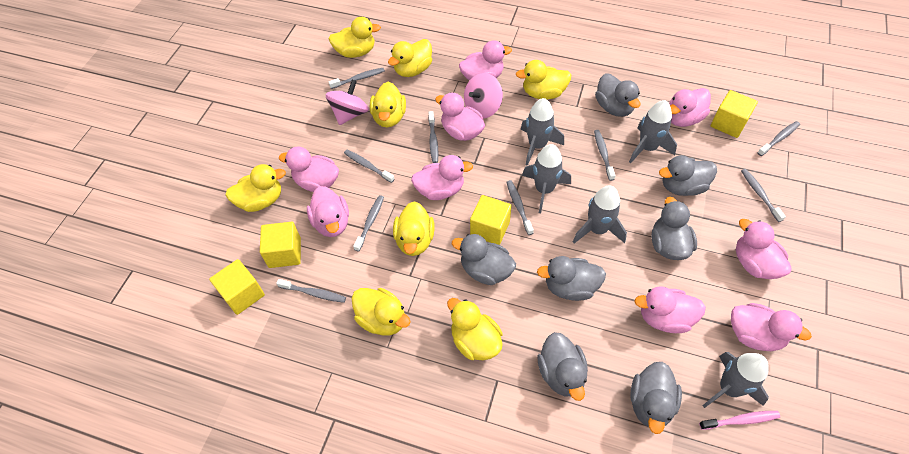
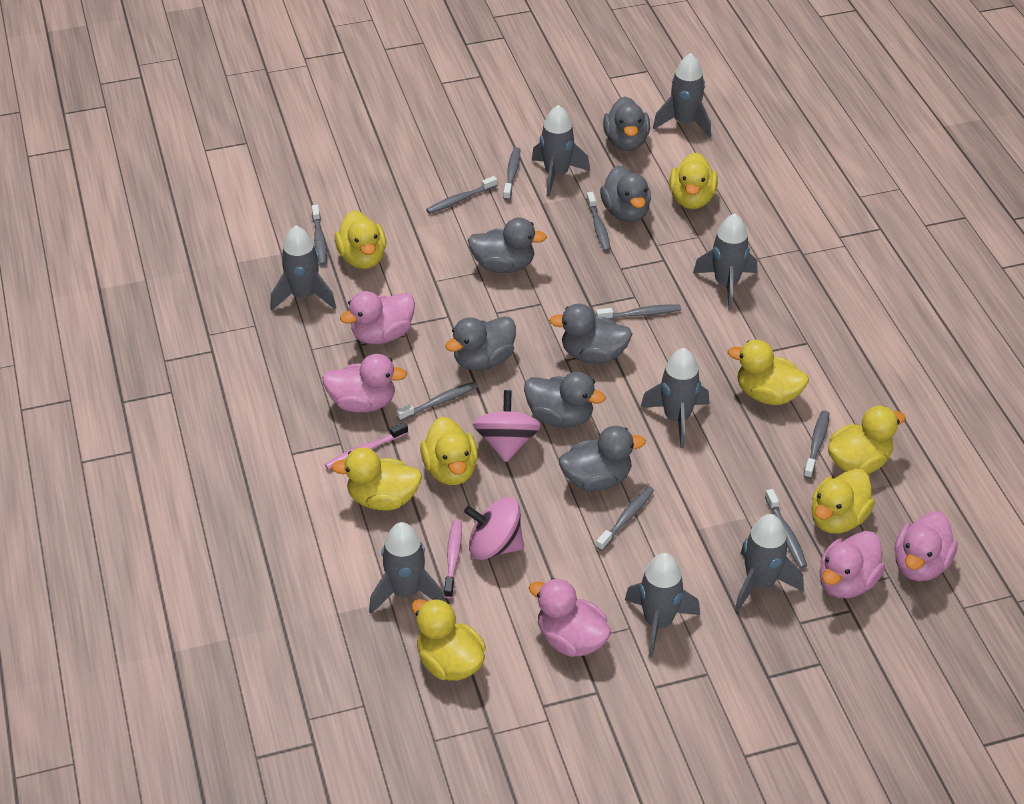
grey rocket: 5 -> 8
pink duck: 9 -> 5
pink toothbrush: 1 -> 2
yellow cube: 4 -> 0

